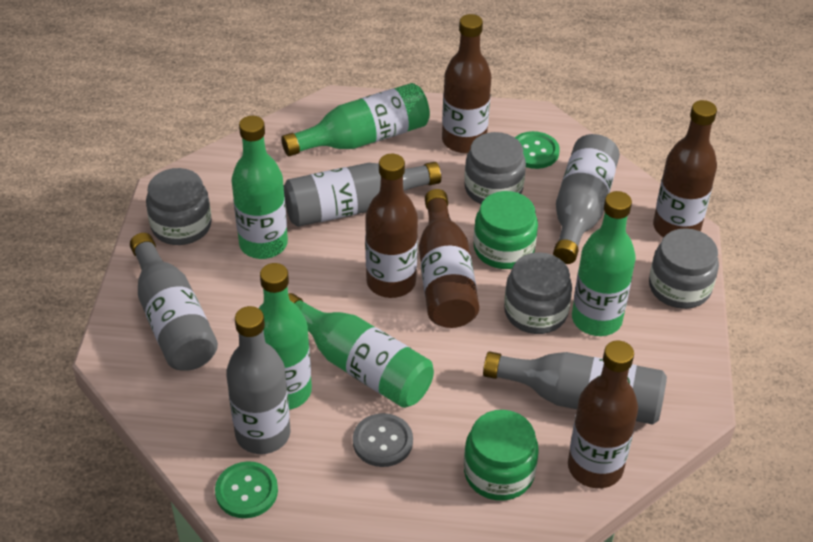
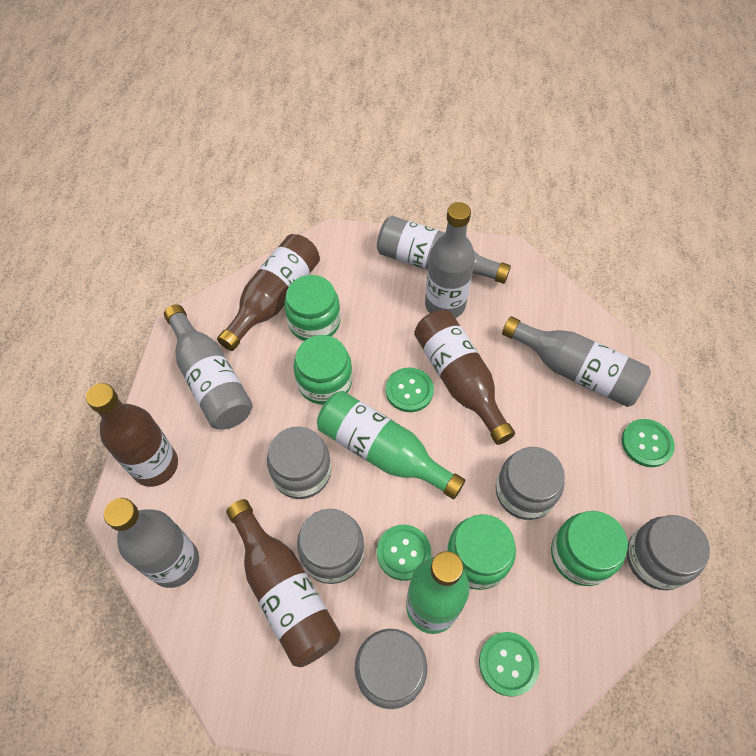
brown bottle: 5 -> 4
green bottle: 5 -> 2
green button: 2 -> 4
green jar: 2 -> 4
grey button: 1 -> 0
grey jar: 4 -> 5

